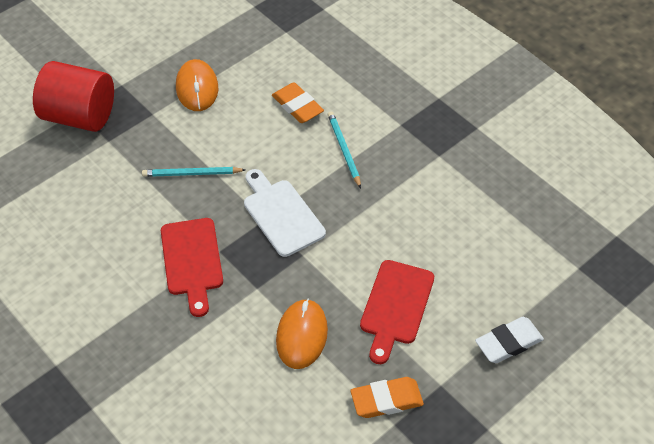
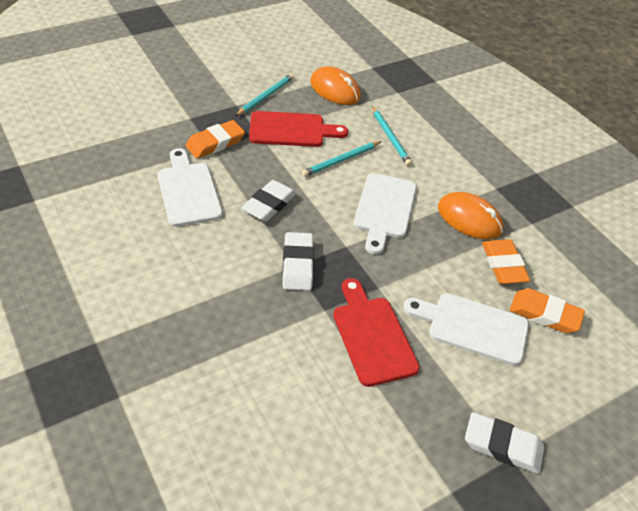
orange eraser: 2 -> 3
red cylinder: 1 -> 0
turquoise pencil: 2 -> 3
white cutting board: 1 -> 3
white eraser: 1 -> 3

